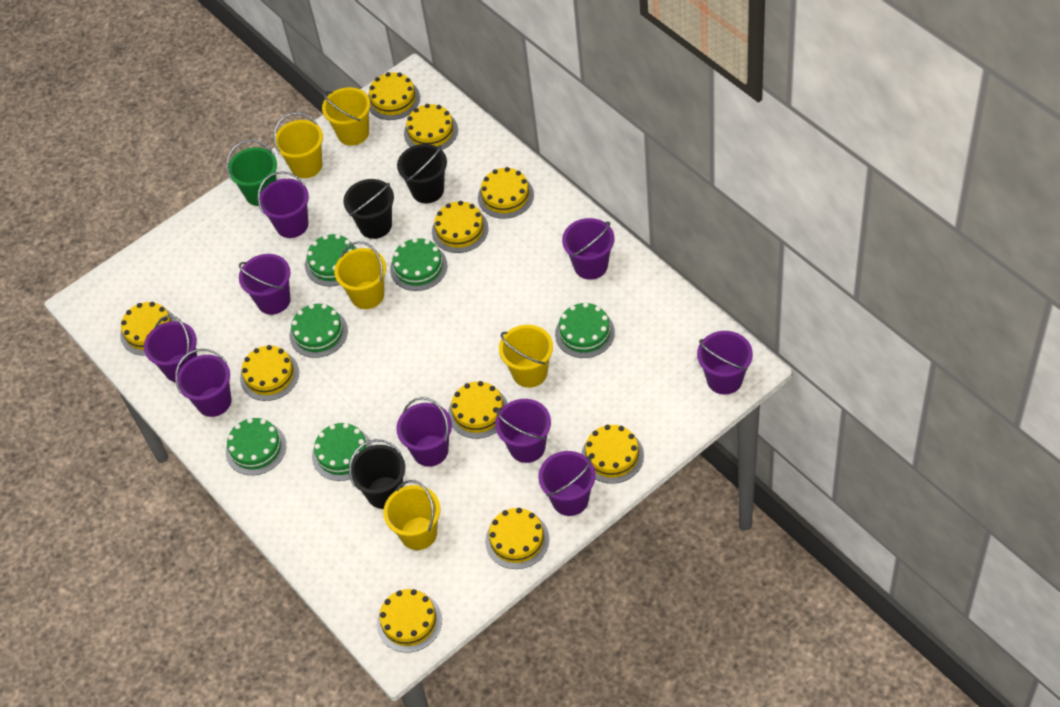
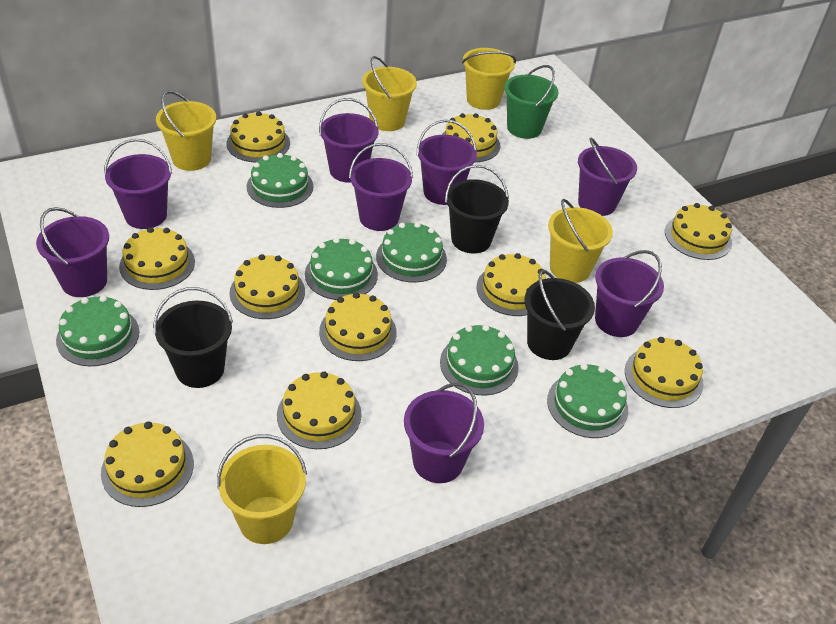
purple bucket: 9 -> 8

